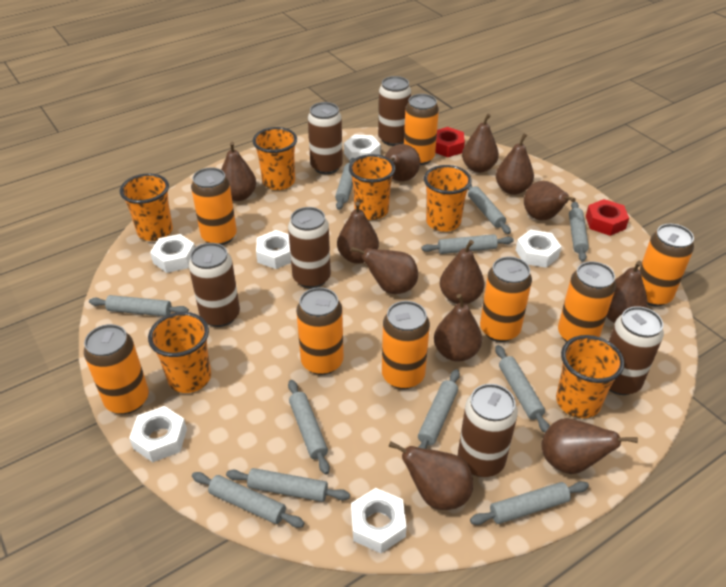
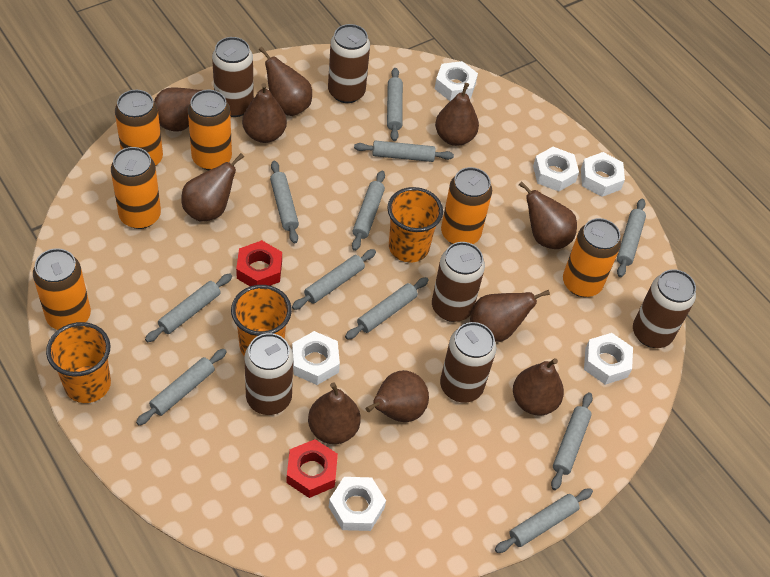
brown pear: 12 -> 10
orange can: 8 -> 6
orange cup: 6 -> 3

